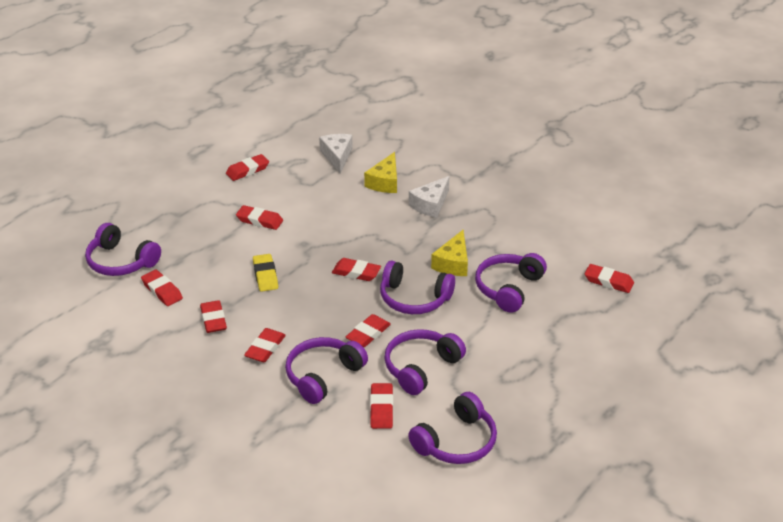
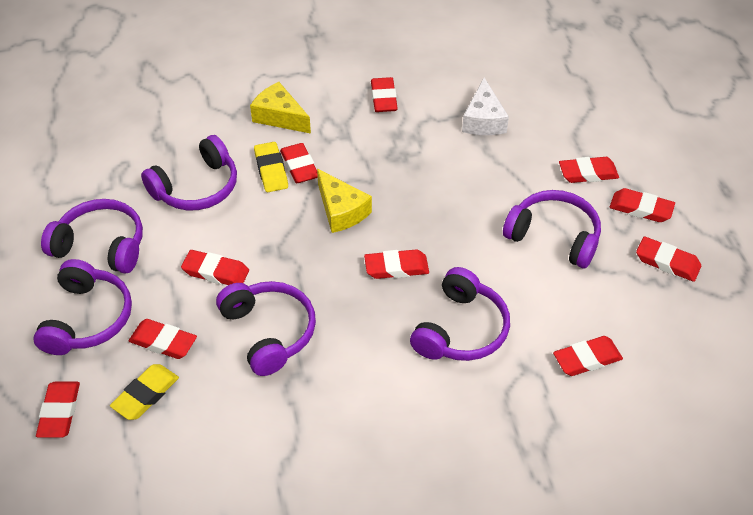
red eraser: 9 -> 10
white cheese: 2 -> 1
yellow eraser: 1 -> 2

